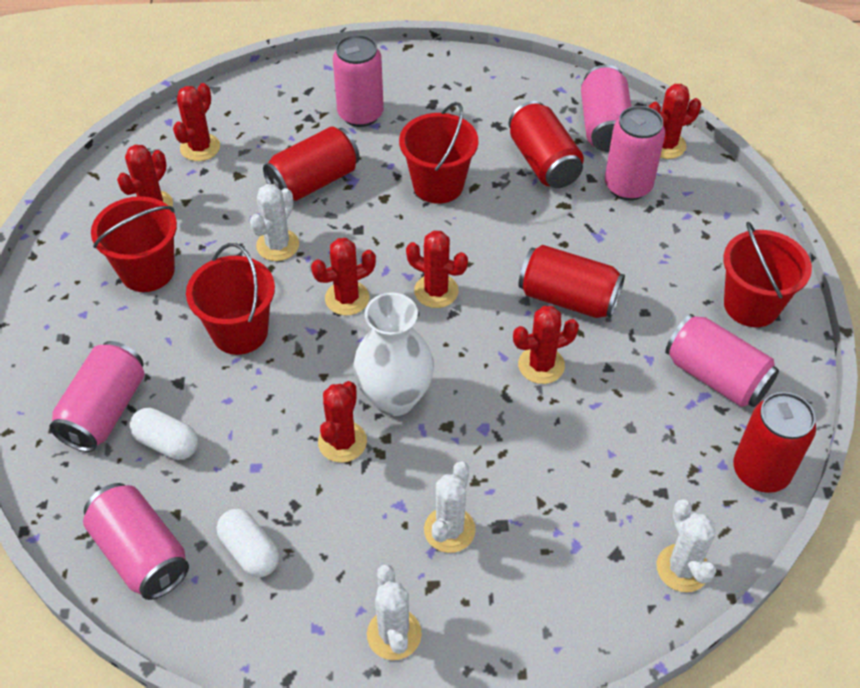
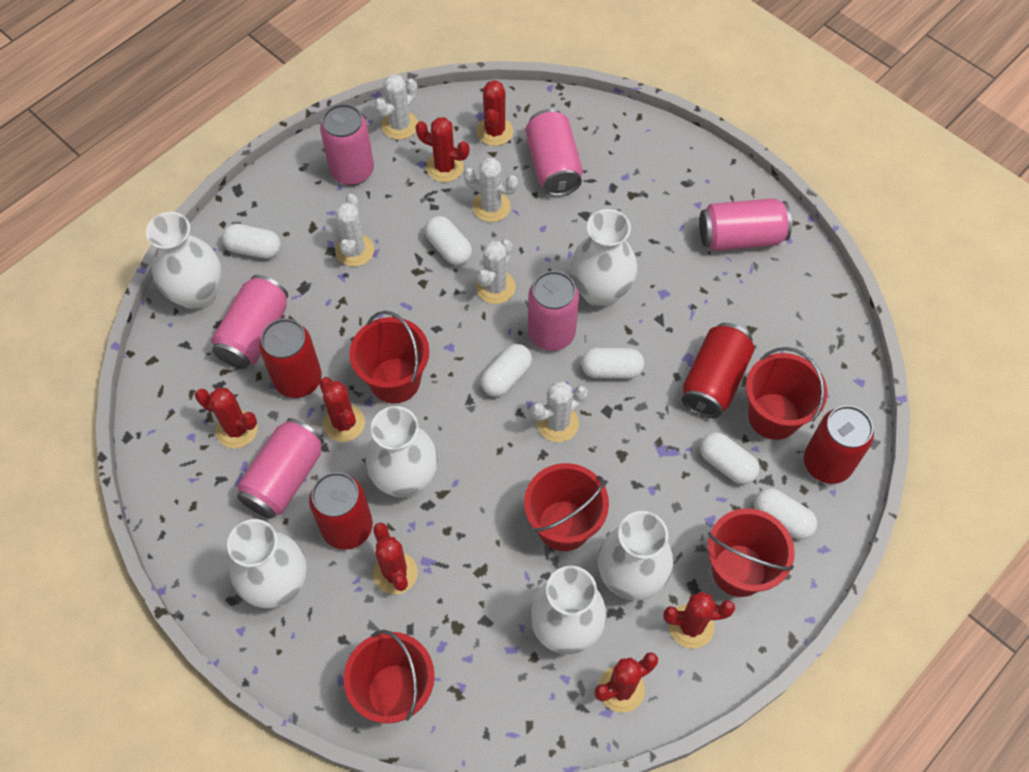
red bucket: 4 -> 5
white cactus: 4 -> 5
white capsule: 2 -> 6
white vase: 1 -> 6

